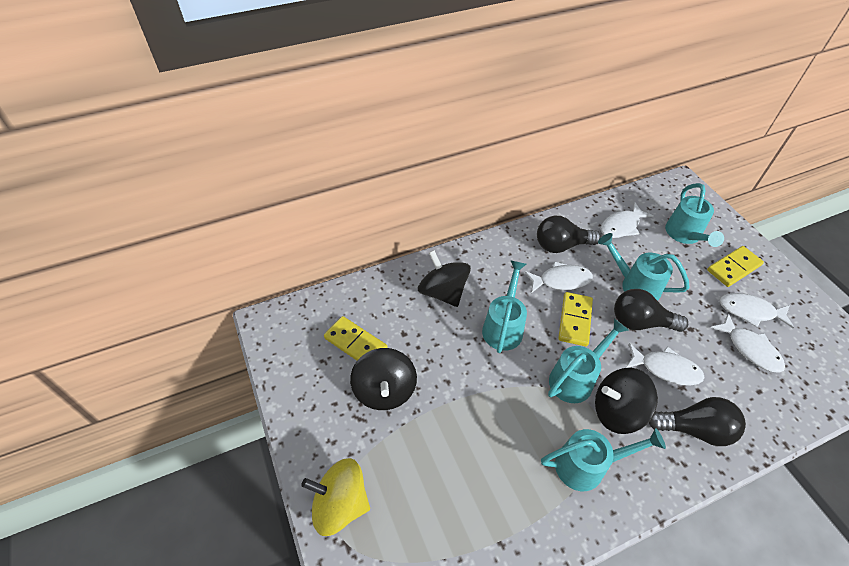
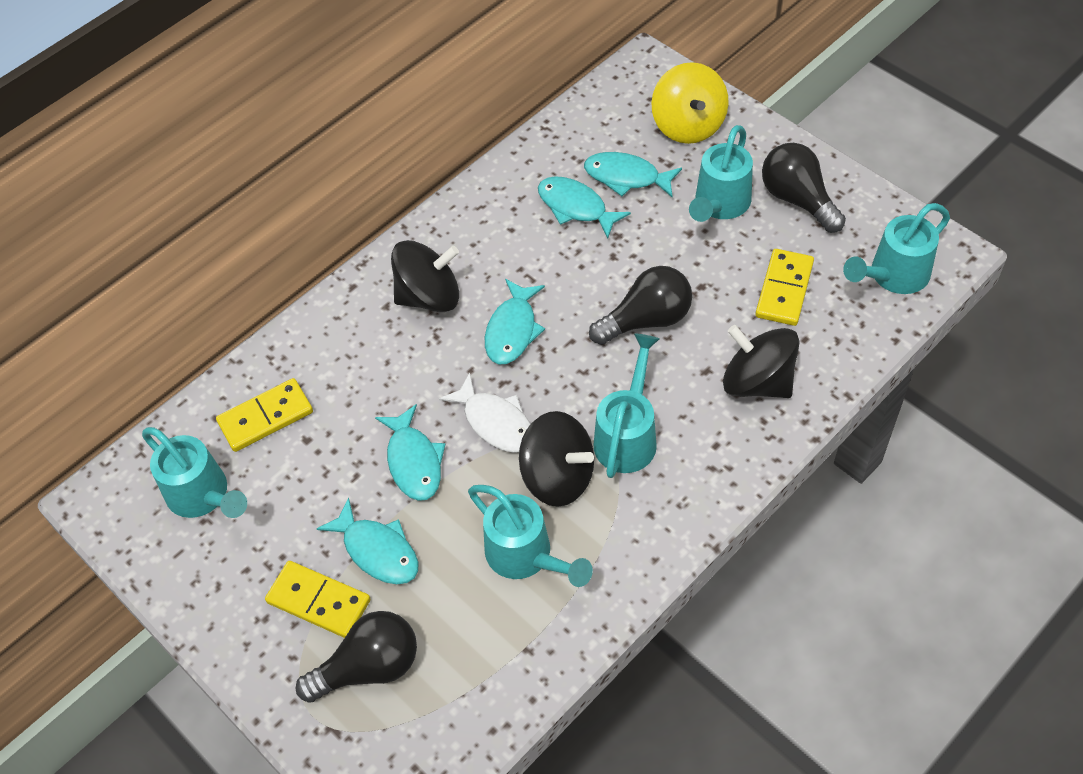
turquoise fish: 0 -> 5
white fish: 5 -> 1

